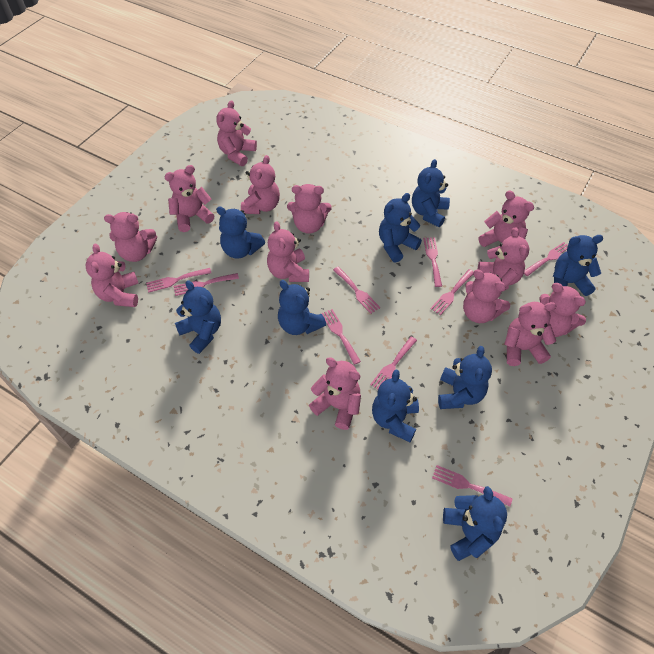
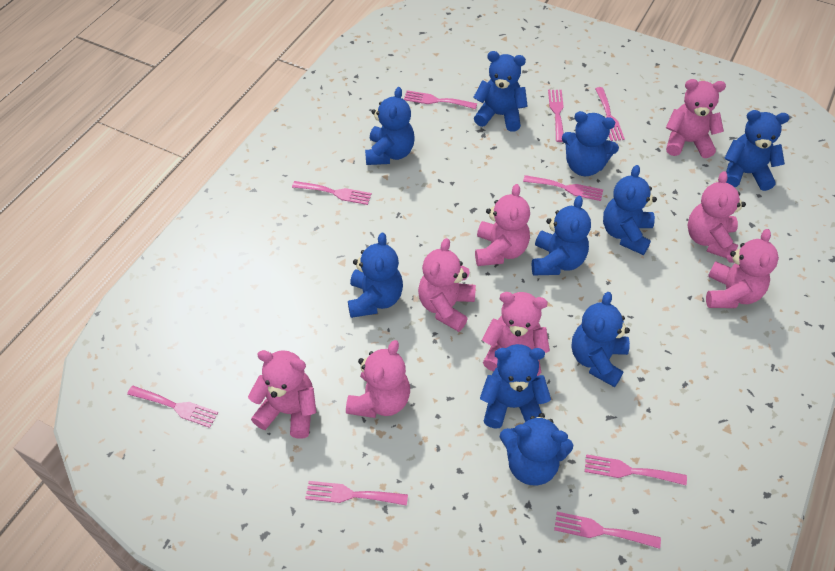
blue teddy bear: 9 -> 10
pink teddy bear: 13 -> 8

